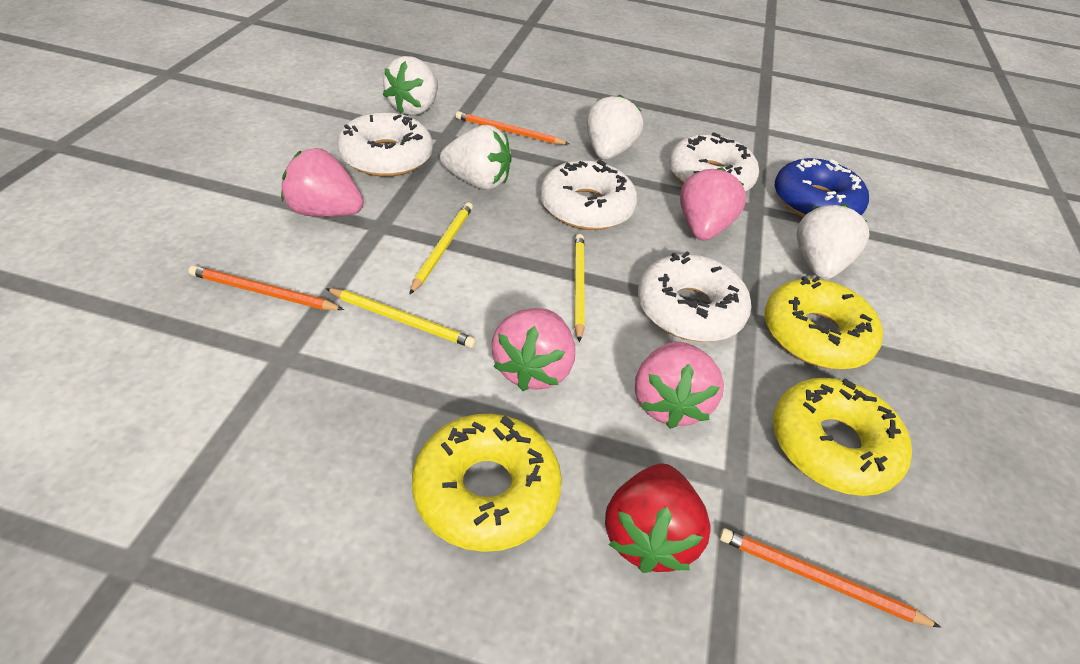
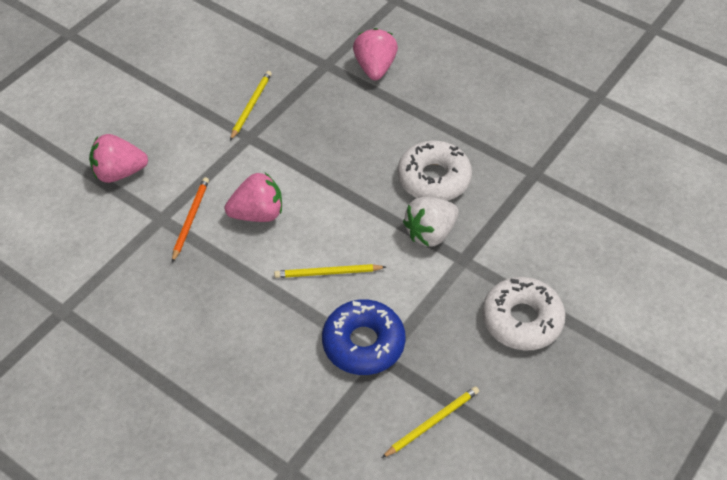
orange pencil: 3 -> 1
pink strawberry: 4 -> 3
red strawberry: 1 -> 0
white donut: 4 -> 2
white strawberry: 4 -> 1
yellow donut: 3 -> 0

